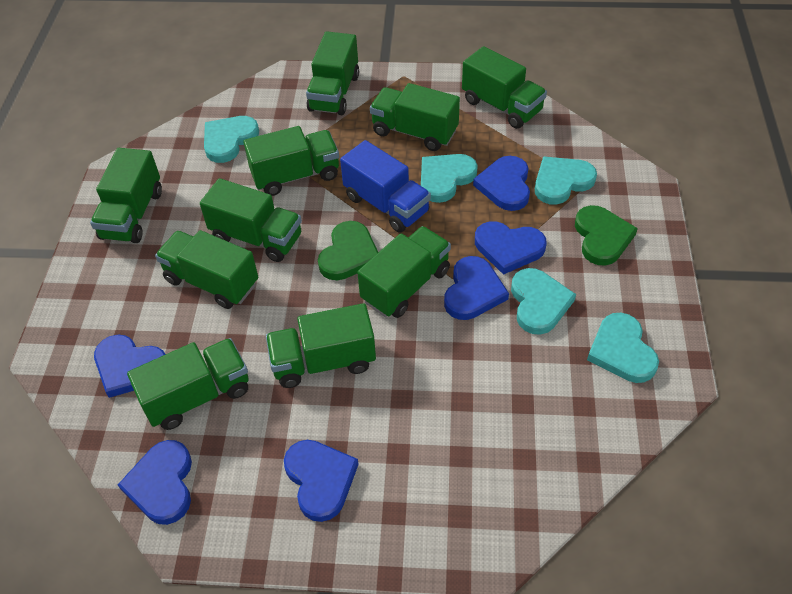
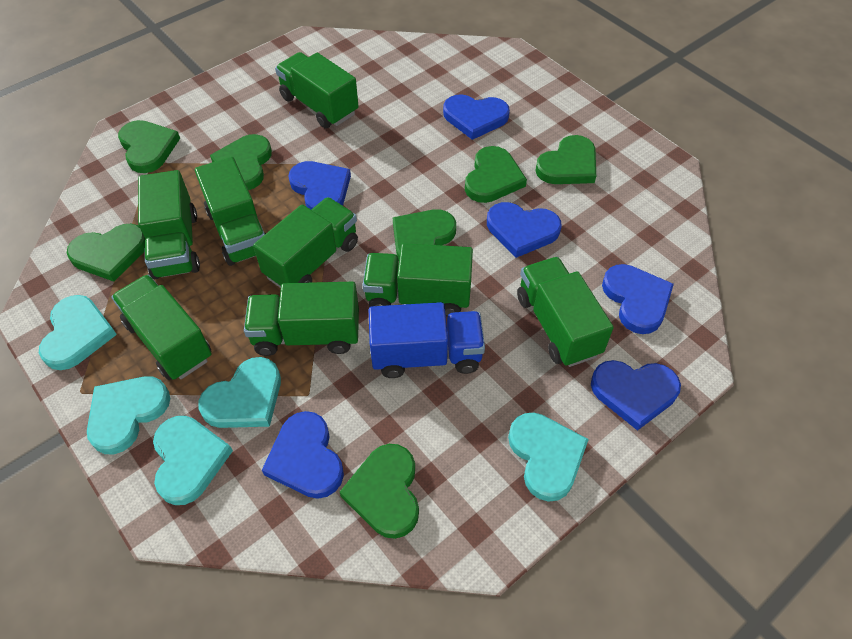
green heart: 2 -> 7
green truck: 10 -> 8

